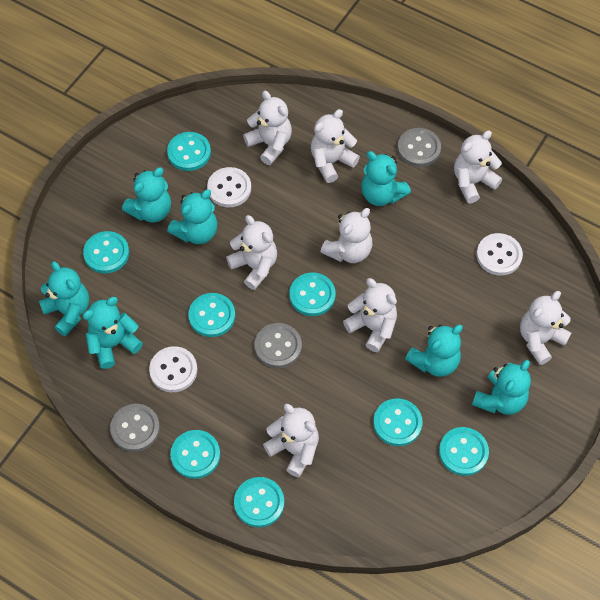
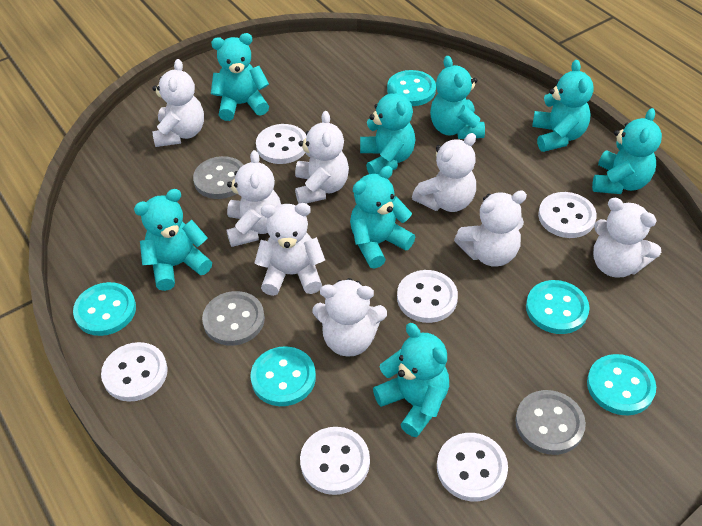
turquoise button: 8 -> 5
turquoise teddy bear: 7 -> 8
white button: 3 -> 6

